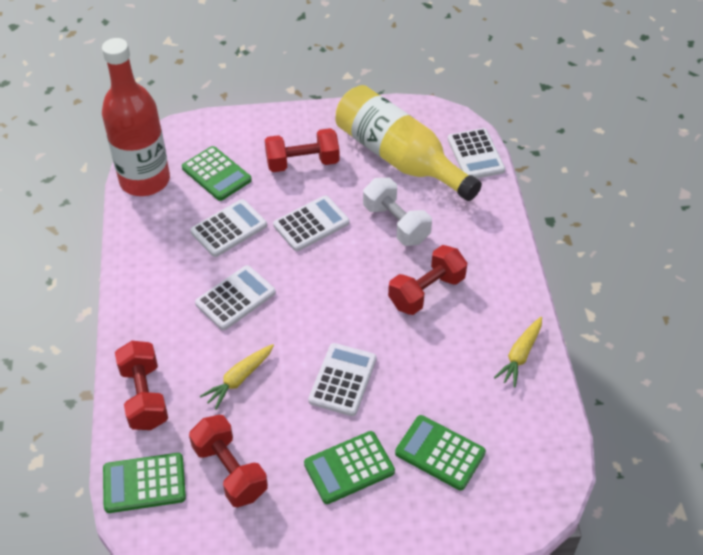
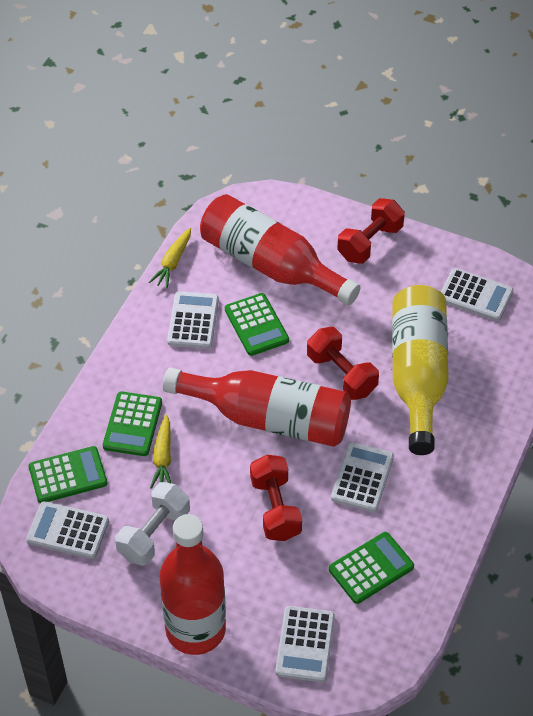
red bottle: 1 -> 3
red dumbbell: 4 -> 3

